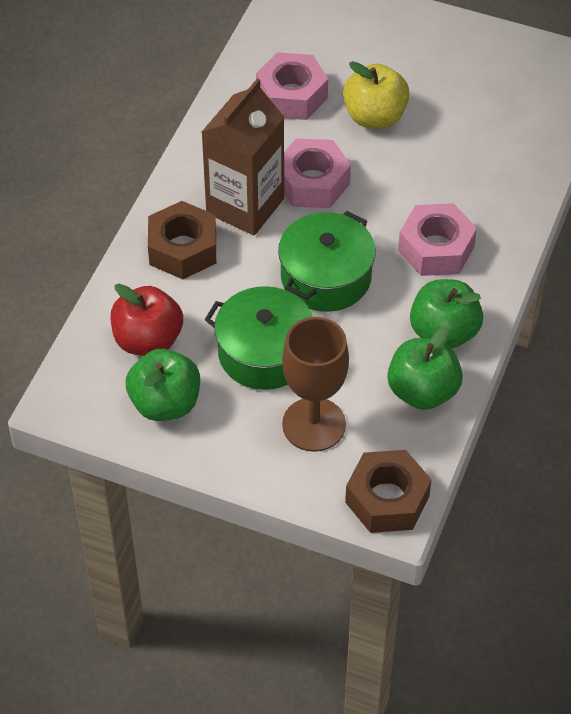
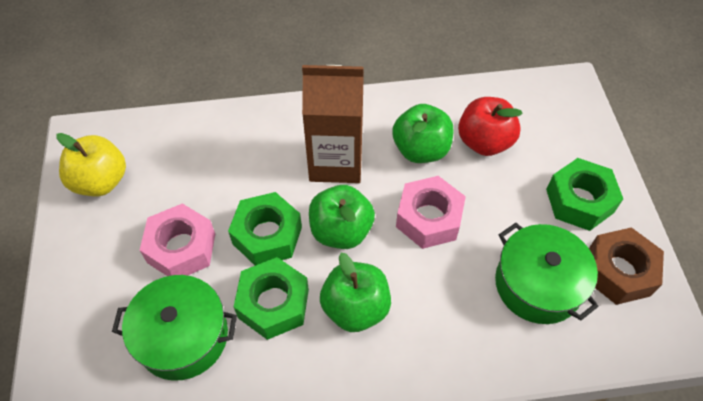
brown goblet: 1 -> 0
brown nut: 2 -> 1
green nut: 0 -> 3
pink nut: 3 -> 2

